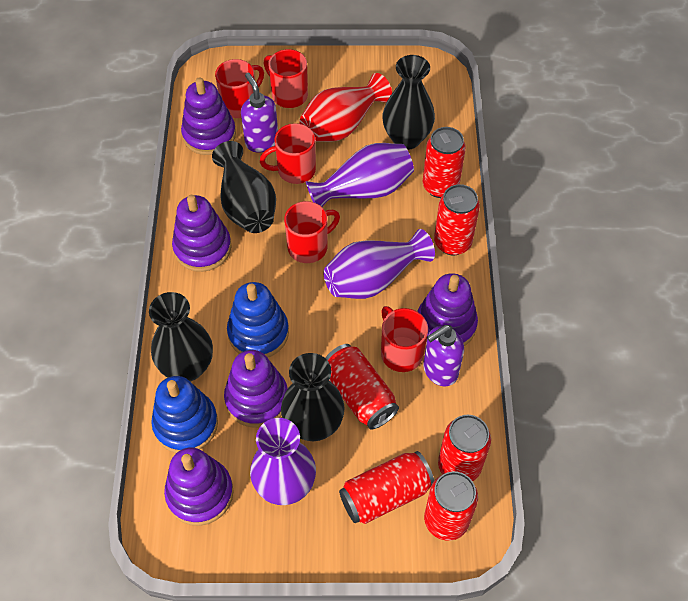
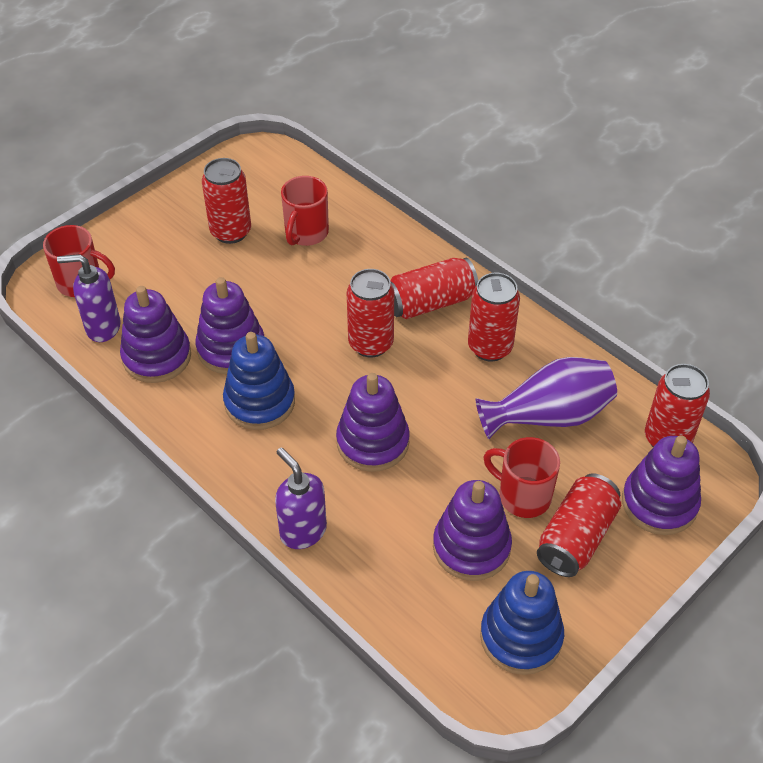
black vase: 4 -> 0
purple vase: 3 -> 1
red mug: 5 -> 3
red vase: 1 -> 0

